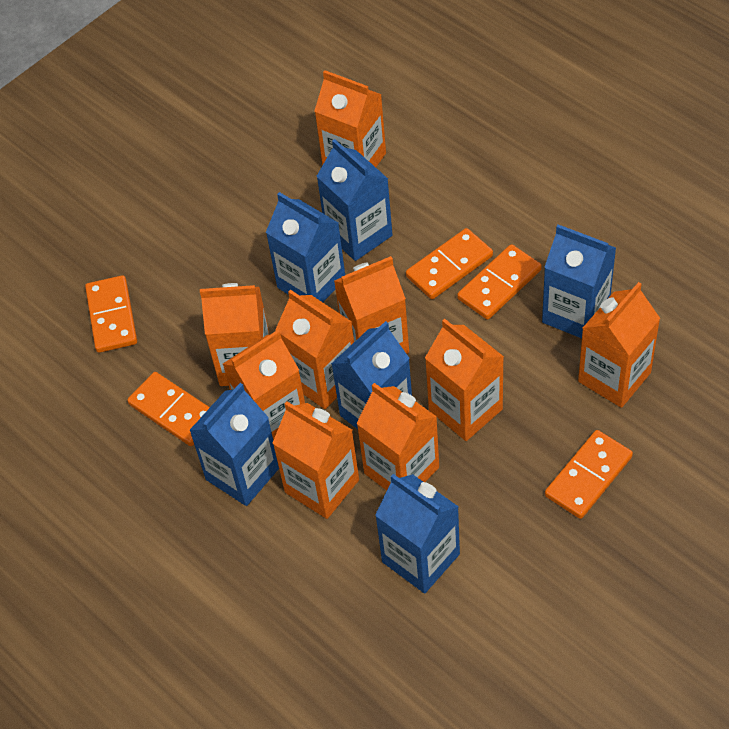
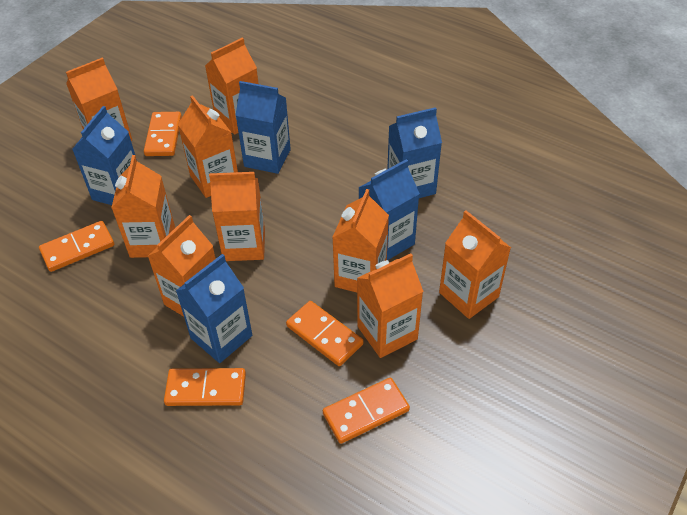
blue carton: 6 -> 5

